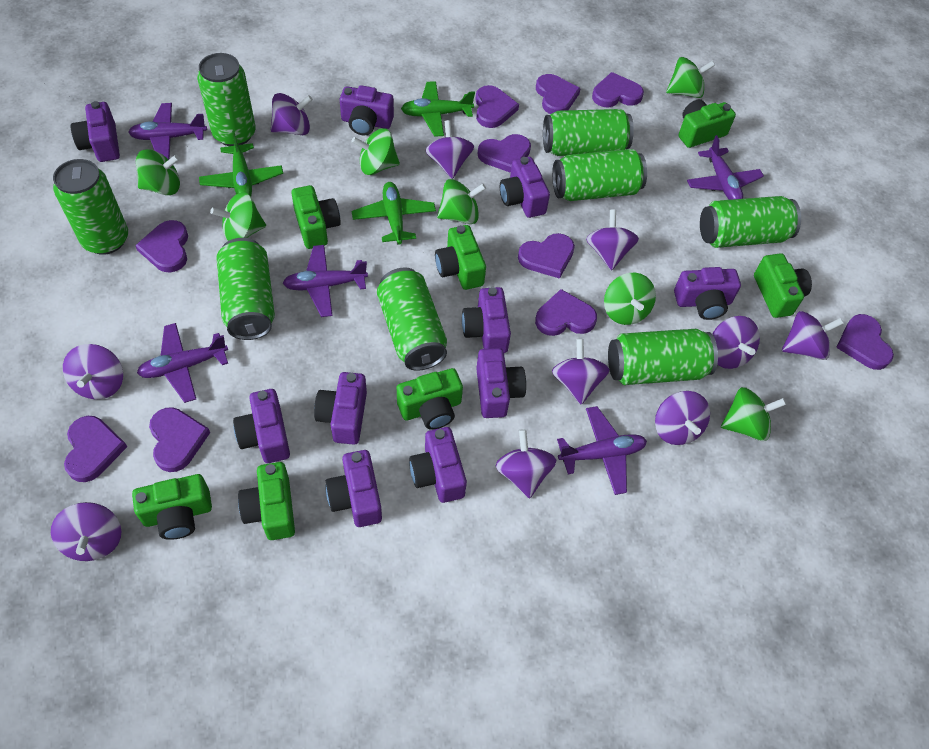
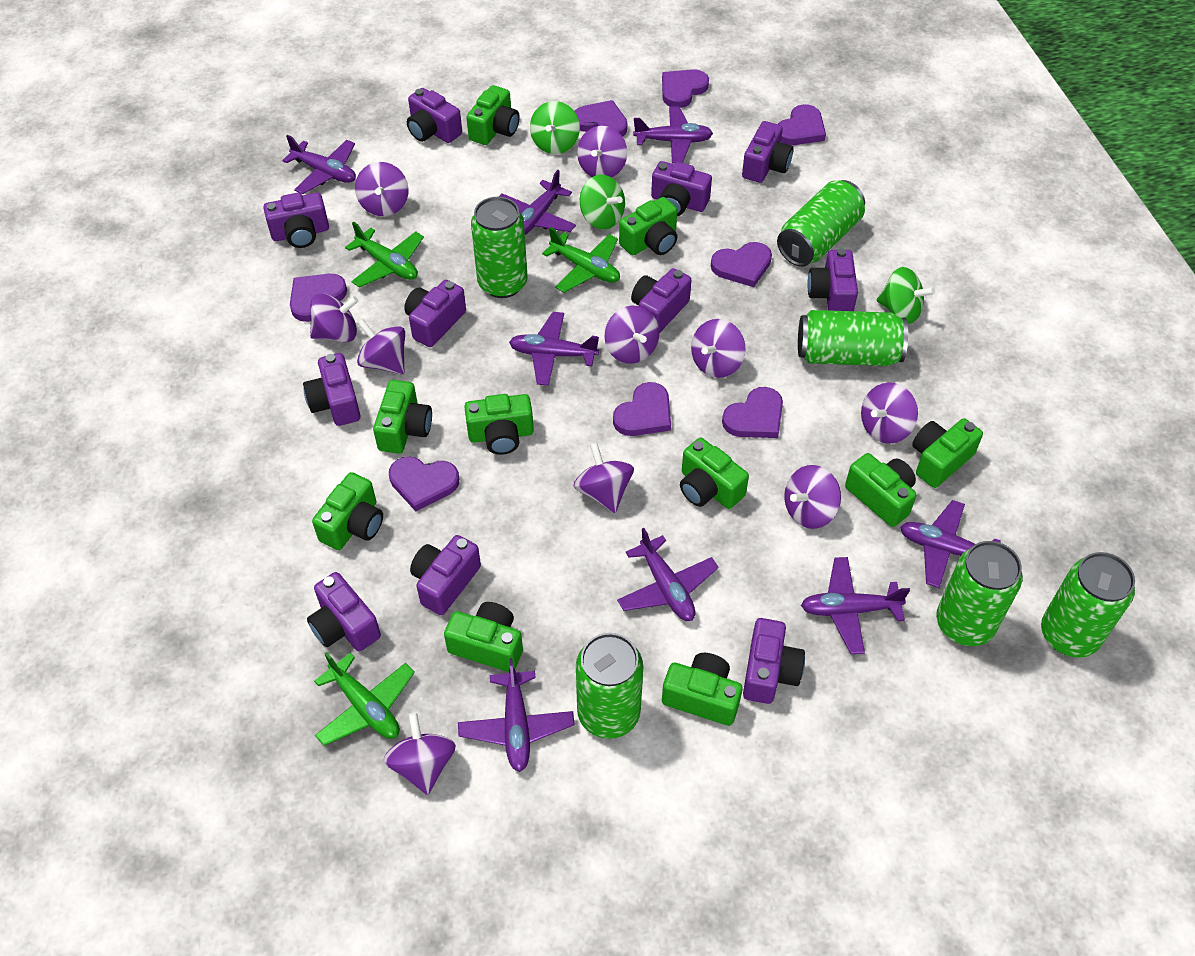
green camera: 7 -> 10
green can: 8 -> 6
green spinning top: 7 -> 3
purple camera: 10 -> 11
purple heart: 10 -> 8
purple plane: 5 -> 8

